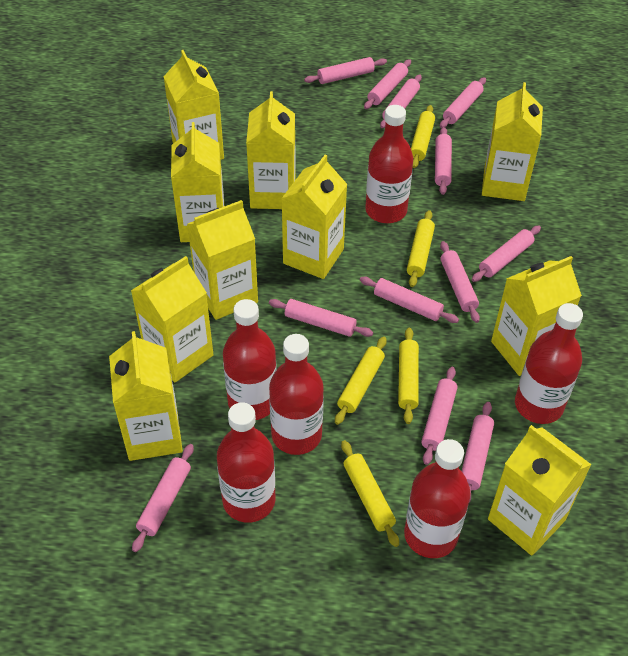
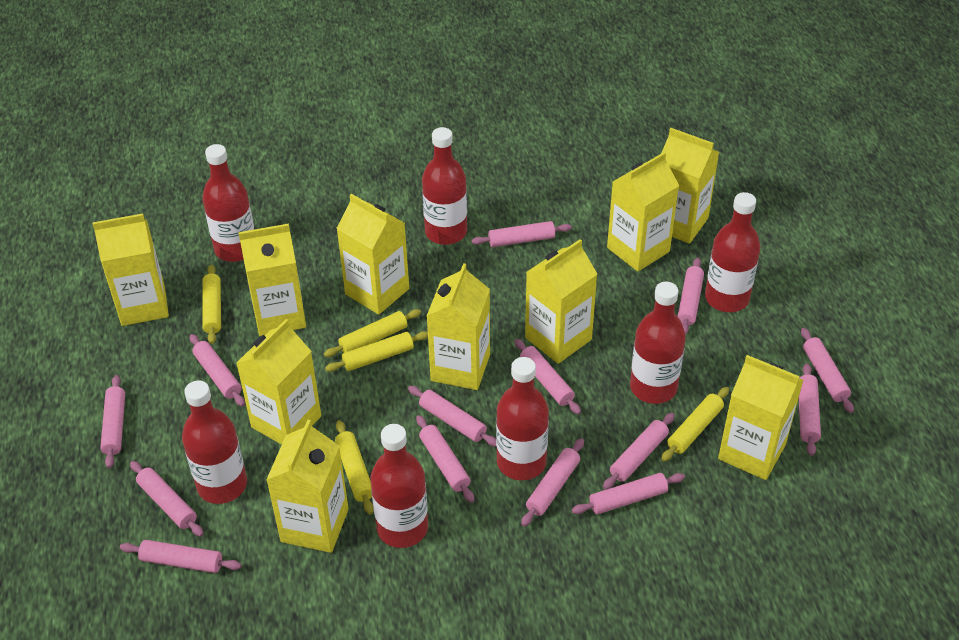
pink rolling pin: 12 -> 14
red bottle: 6 -> 7

